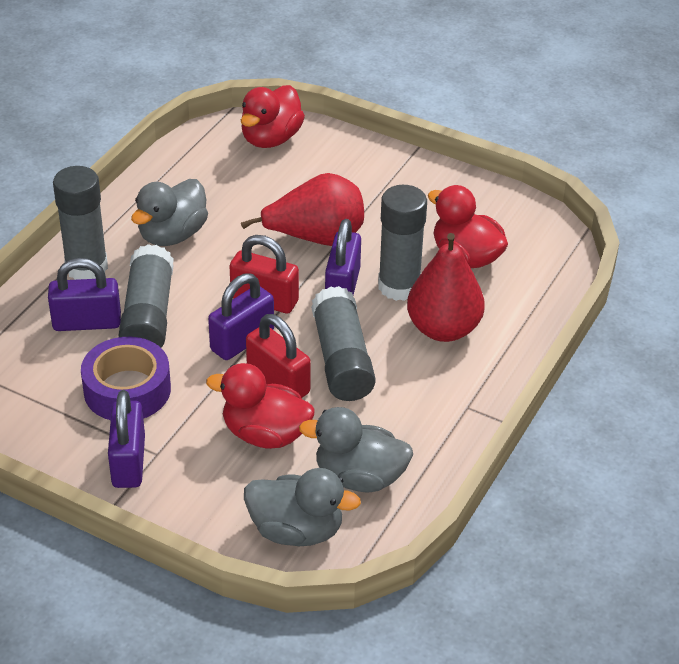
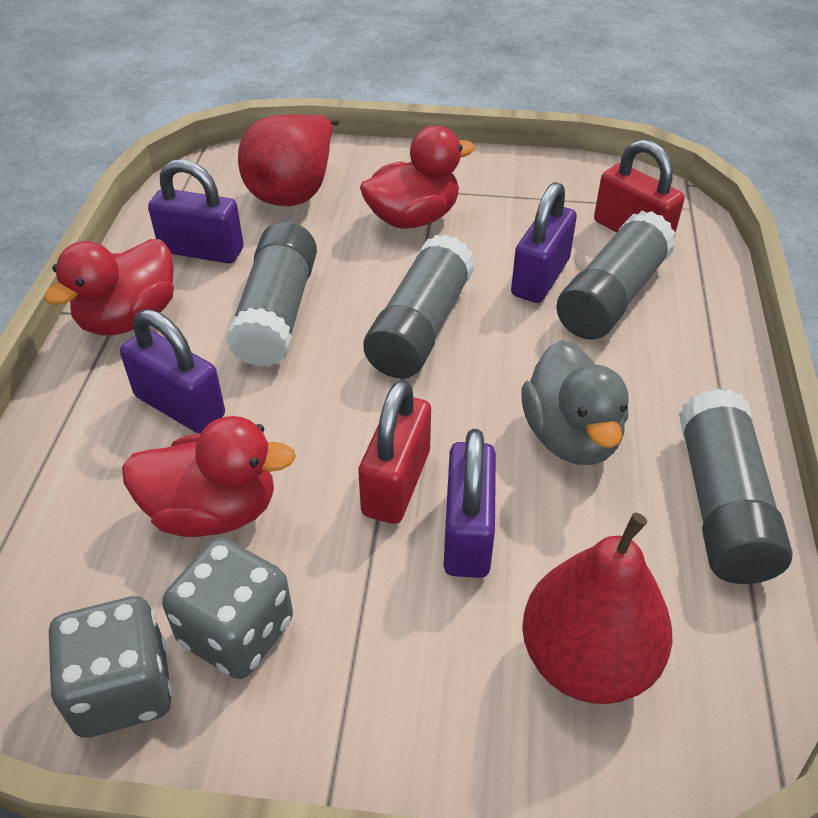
grey dice: 0 -> 2
grey duck: 3 -> 1
purple tape: 1 -> 0

